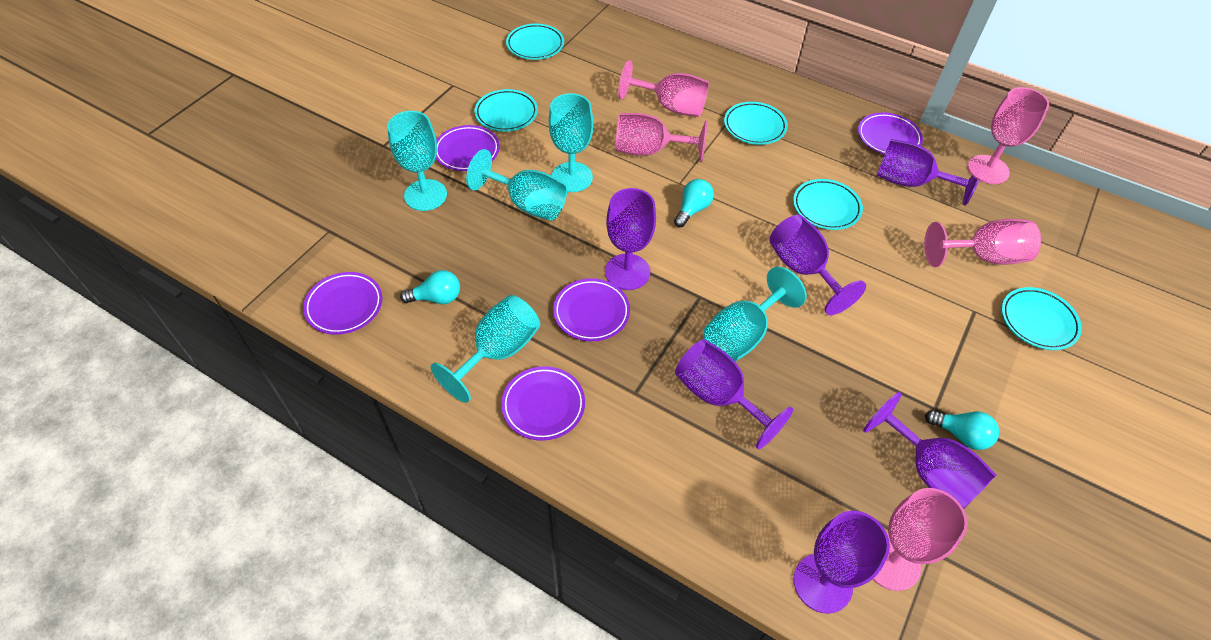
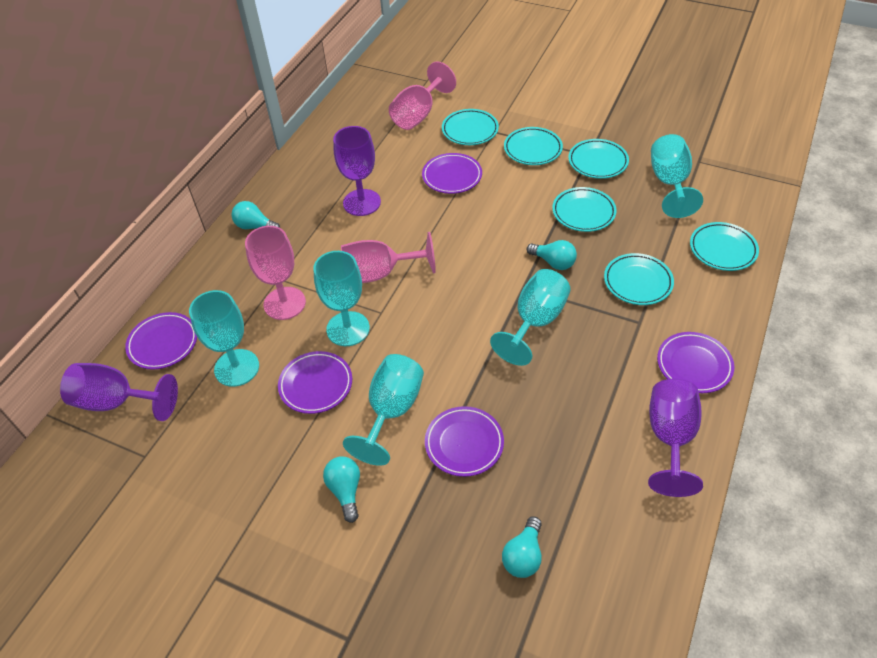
pink goblet: 5 -> 3
purple goblet: 6 -> 3
turquoise light bulb: 3 -> 4
turquoise plate: 5 -> 6

